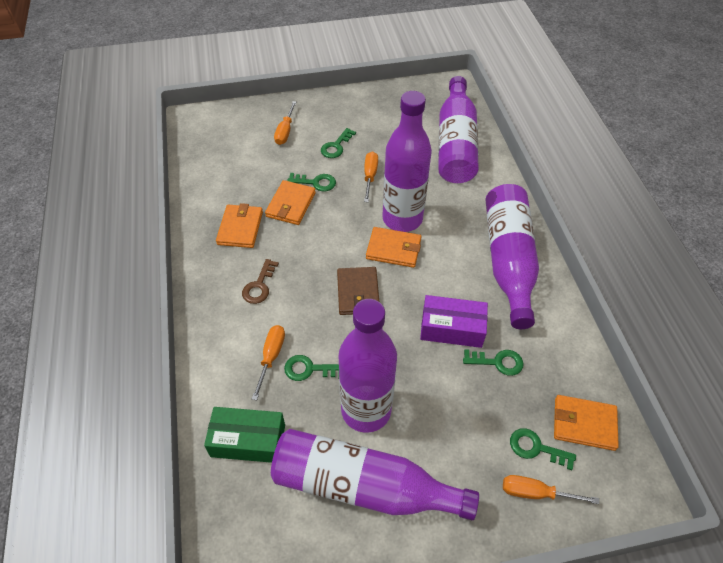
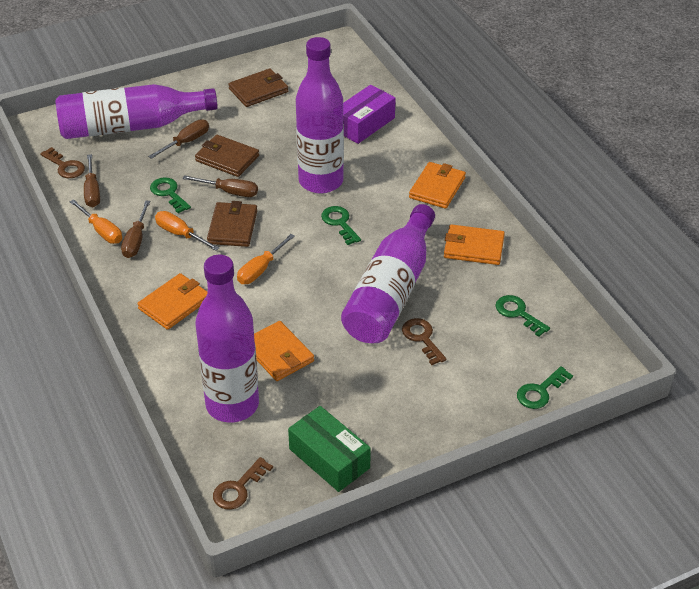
brown key: 1 -> 3
brown screwdriver: 0 -> 4
brown wallet: 1 -> 3
green key: 5 -> 4
orange screwdriver: 4 -> 3
purple bottle: 5 -> 4

